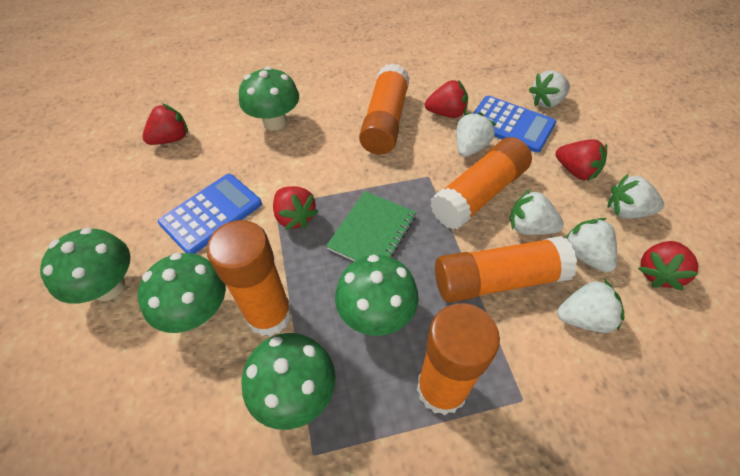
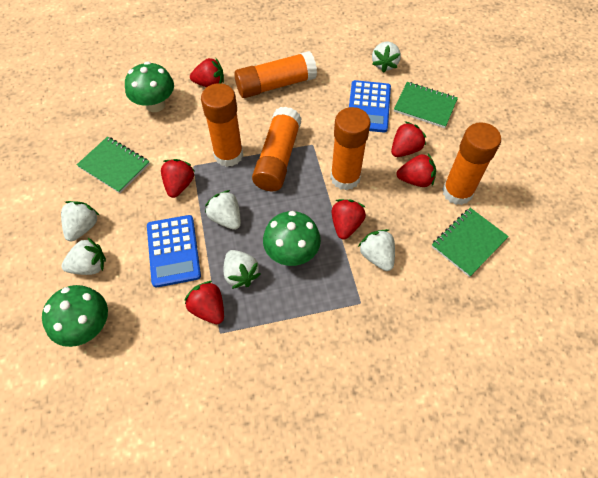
green mushroom: 5 -> 3
green notebook: 1 -> 3
red strawberry: 5 -> 6

